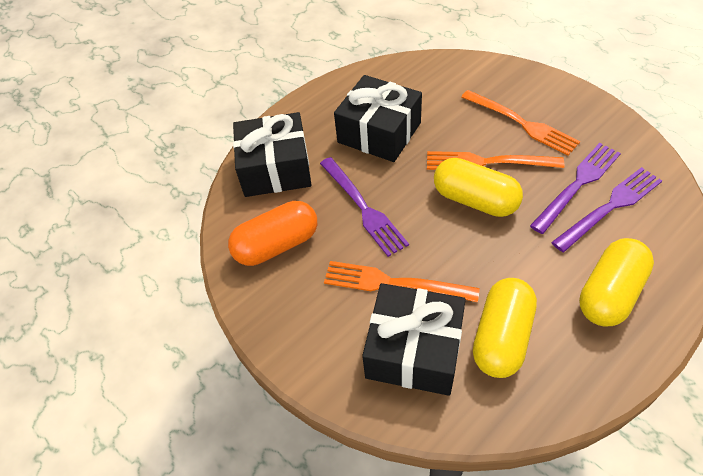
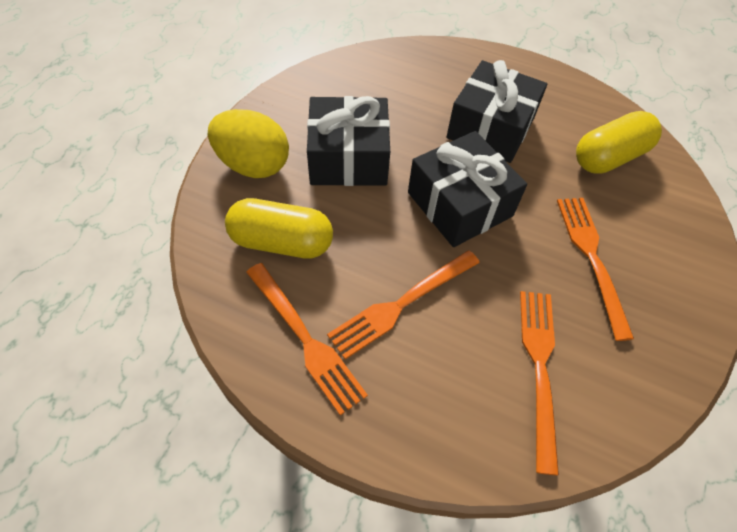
orange capsule: 1 -> 0
orange fork: 3 -> 4
purple fork: 3 -> 0
yellow capsule: 3 -> 2
yellow egg: 0 -> 1

